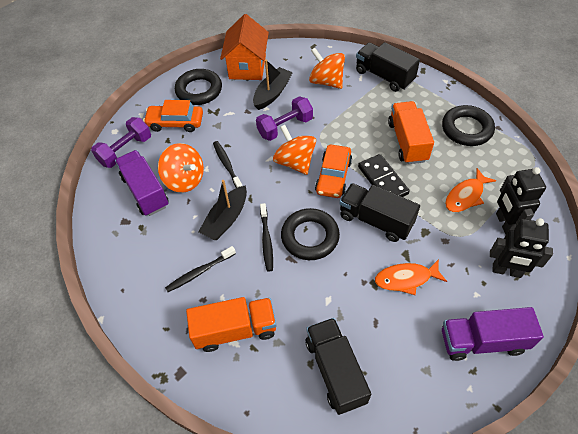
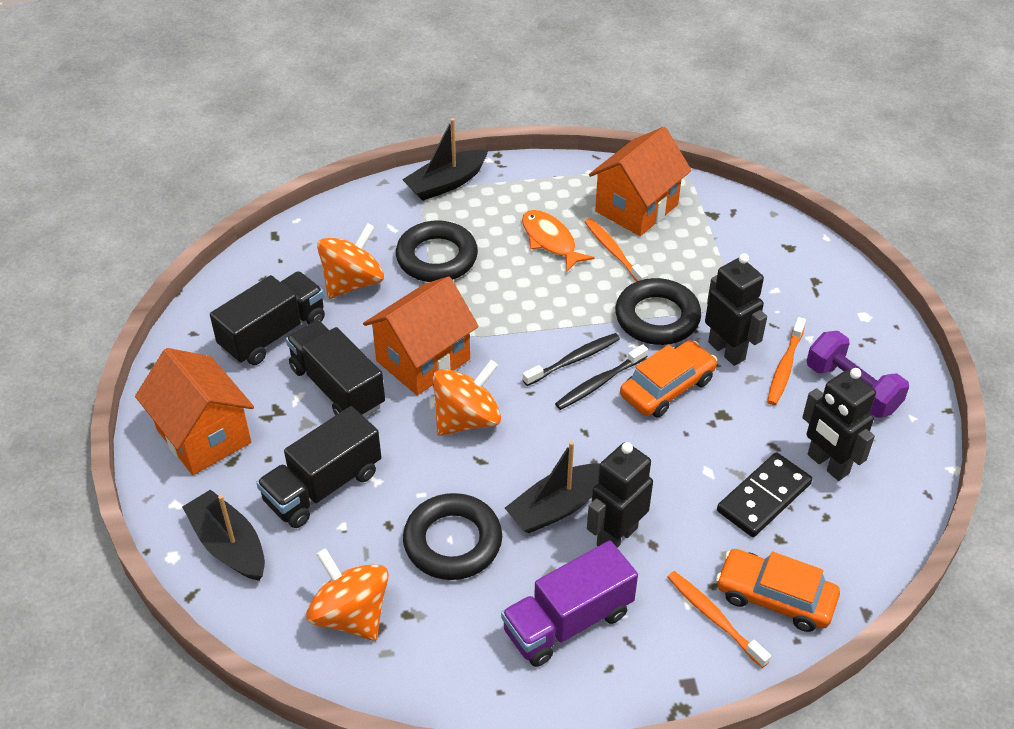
black boat: 2 -> 3
black robot: 2 -> 3
black toothbrush: 3 -> 2
orange fish: 2 -> 1
orange house: 1 -> 3
orange toothbrush: 0 -> 3
orange truck: 2 -> 0
purple dumbbell: 2 -> 1
purple truck: 2 -> 1

